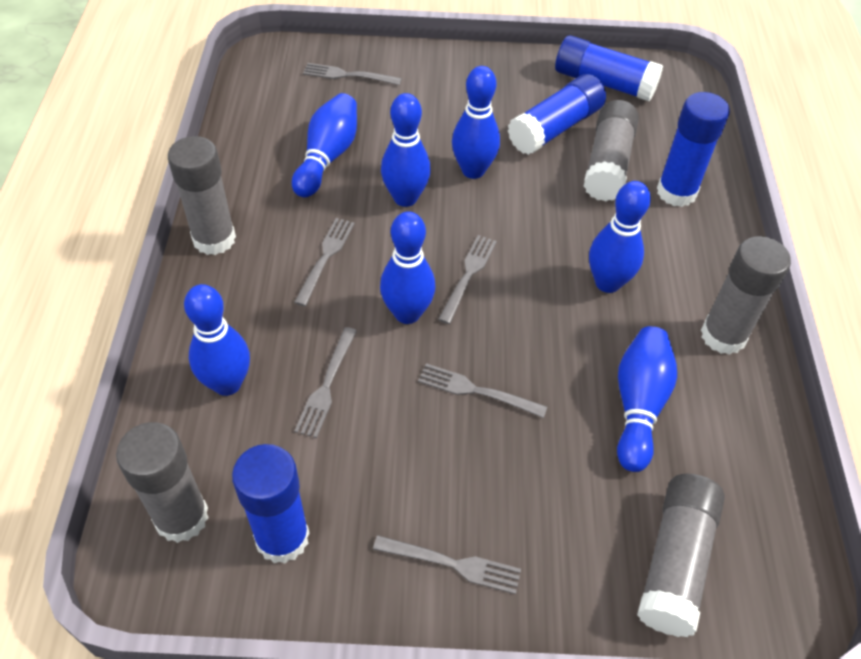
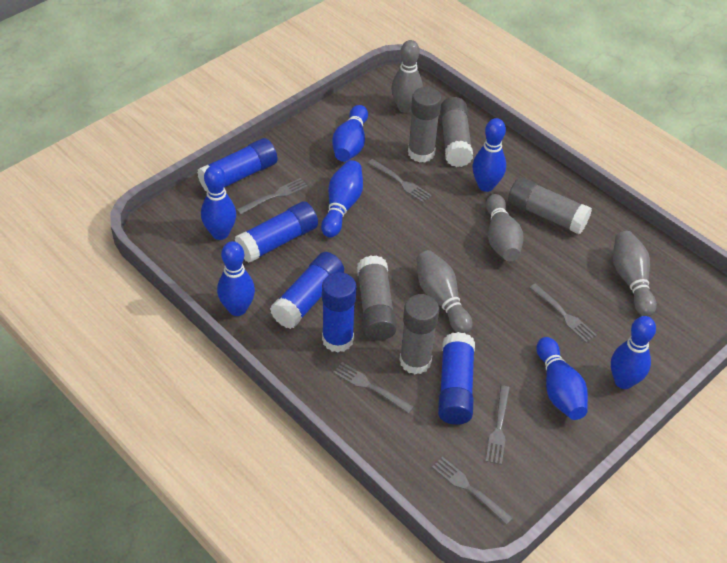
blue glue stick: 4 -> 5
grey bowling pin: 0 -> 4

